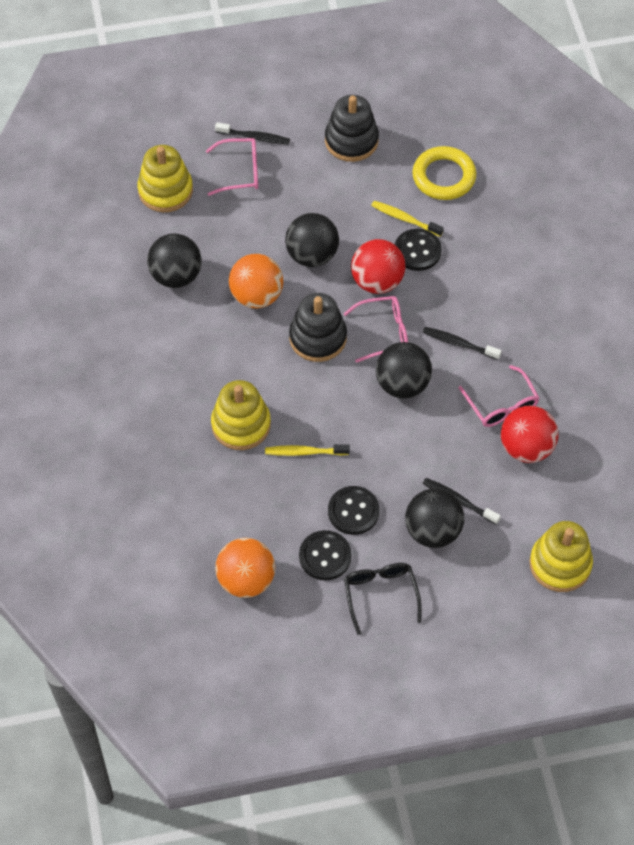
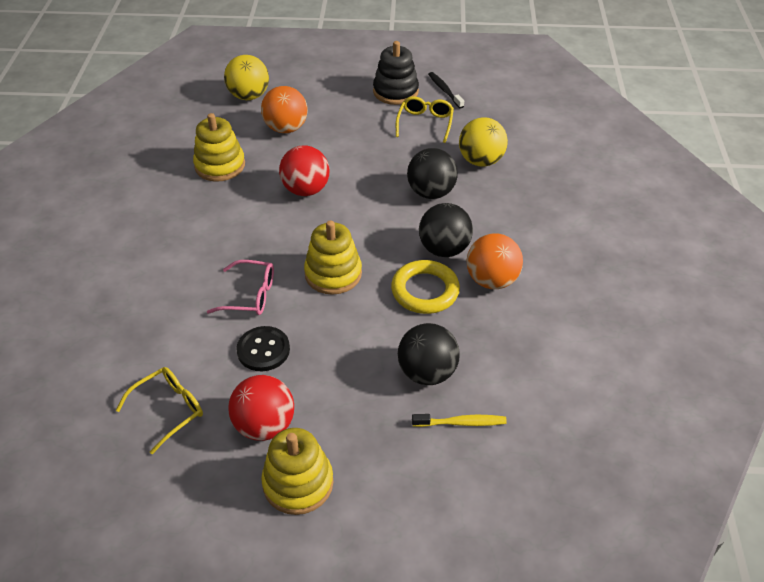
black ball: 4 -> 3
black button: 3 -> 1
black glasses: 1 -> 0
black stacking toy: 2 -> 1
black toothbrush: 3 -> 1
pink glasses: 3 -> 1
yellow ball: 0 -> 2
yellow glasses: 0 -> 2
yellow toothbrush: 2 -> 1

